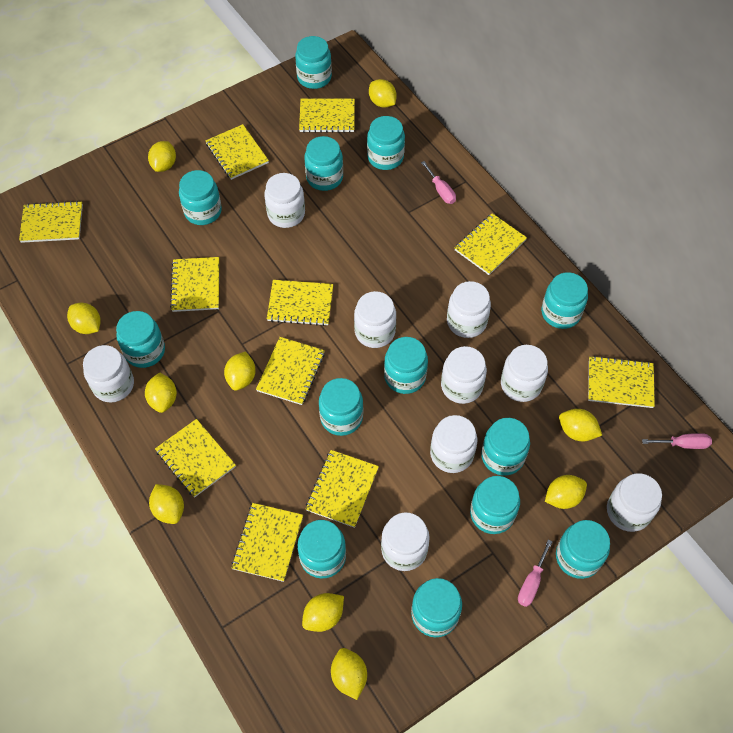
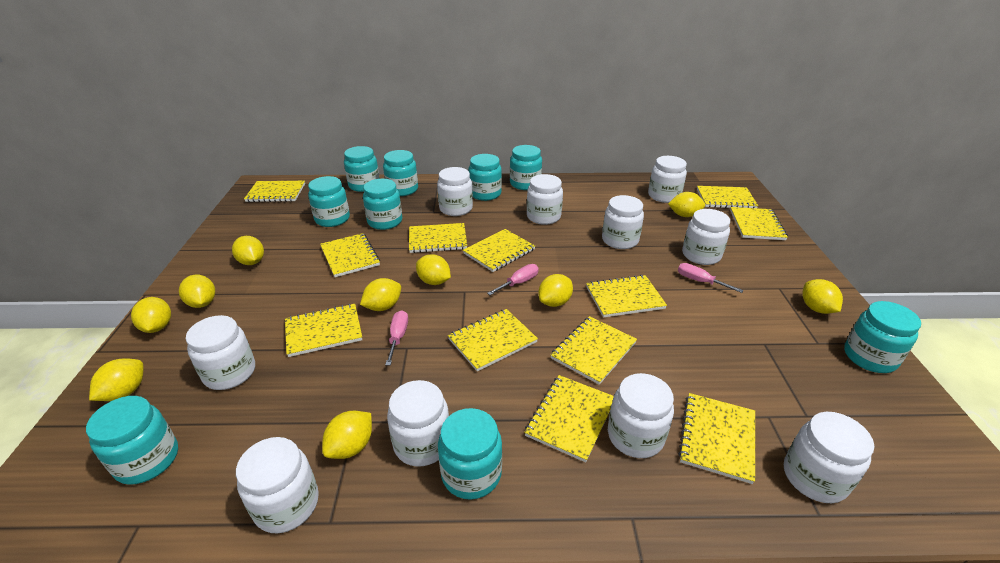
turquoise jar: 13 -> 9
white jar: 9 -> 10
yellow notebook: 11 -> 12

